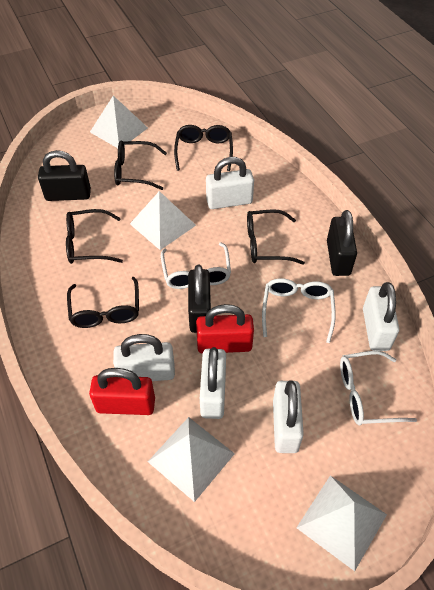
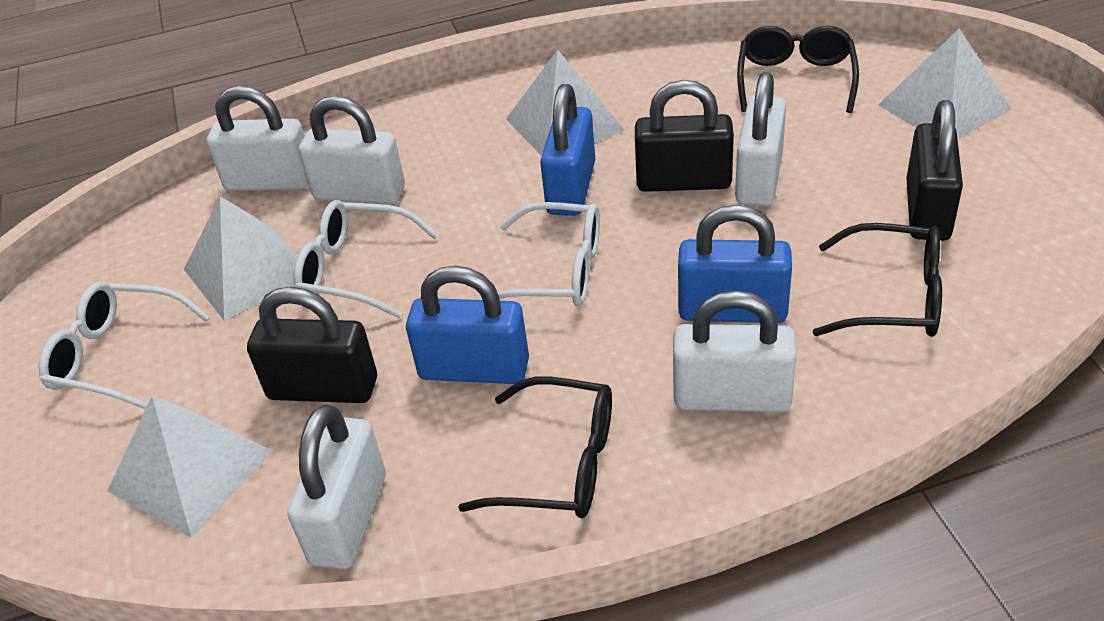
black glasses: 5 -> 3
blue padlock: 0 -> 3
red padlock: 2 -> 0

